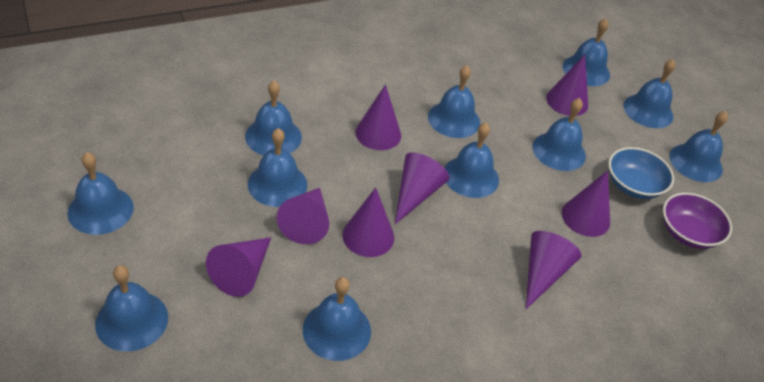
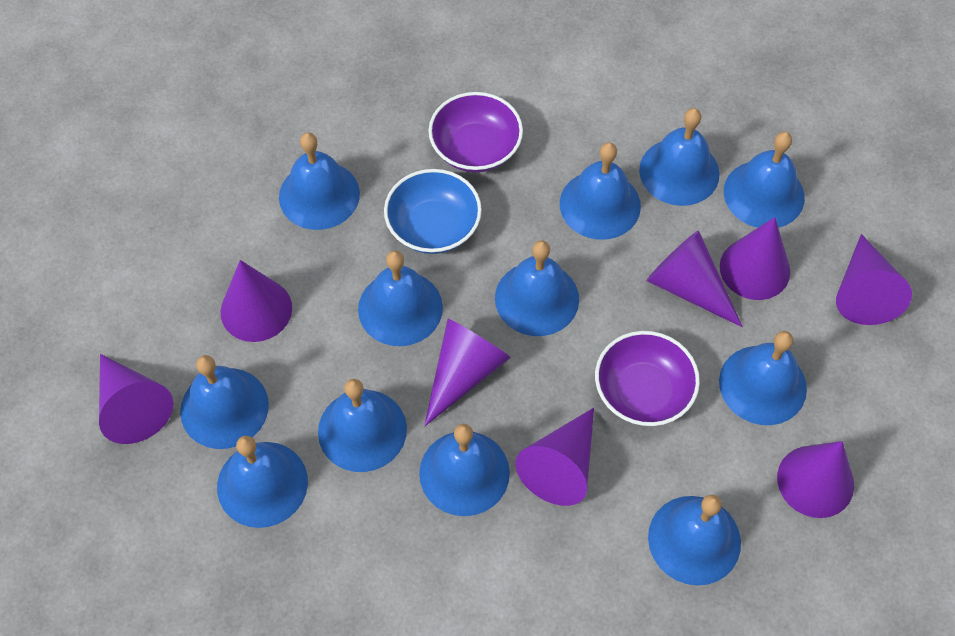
blue bell: 11 -> 12
purple bowl: 1 -> 2

